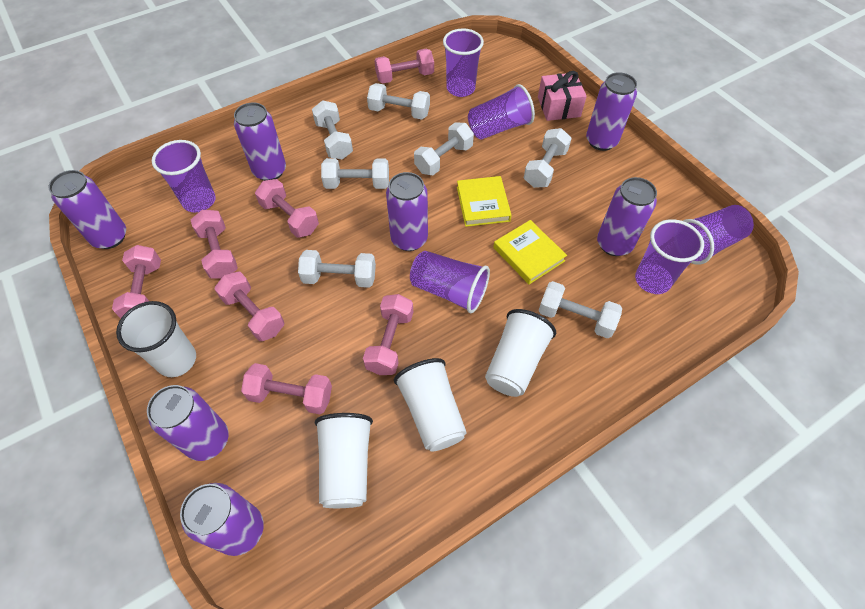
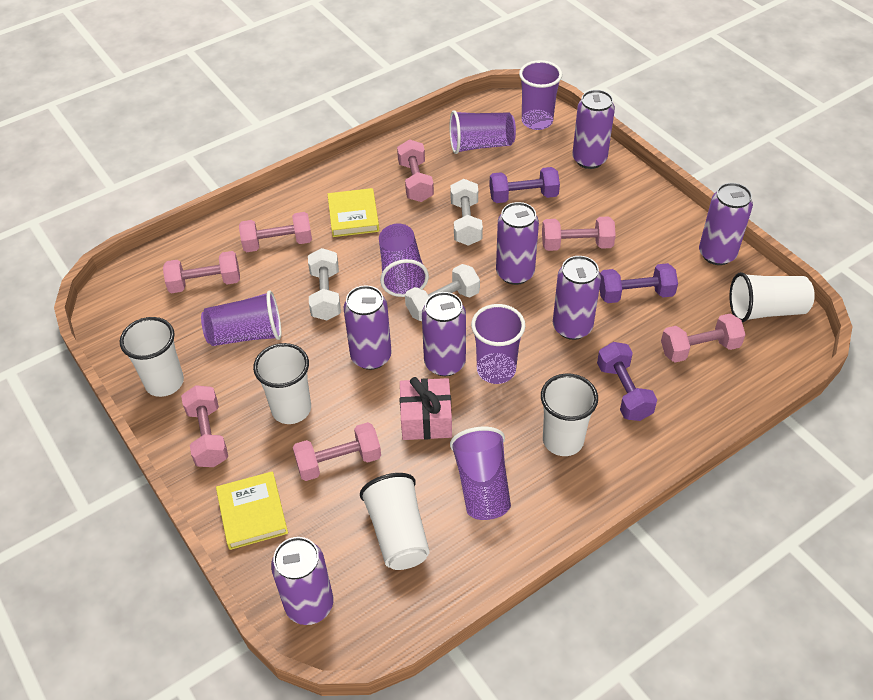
purple dumbbell: 0 -> 3
white cup: 4 -> 5
white dumbbell: 7 -> 3

